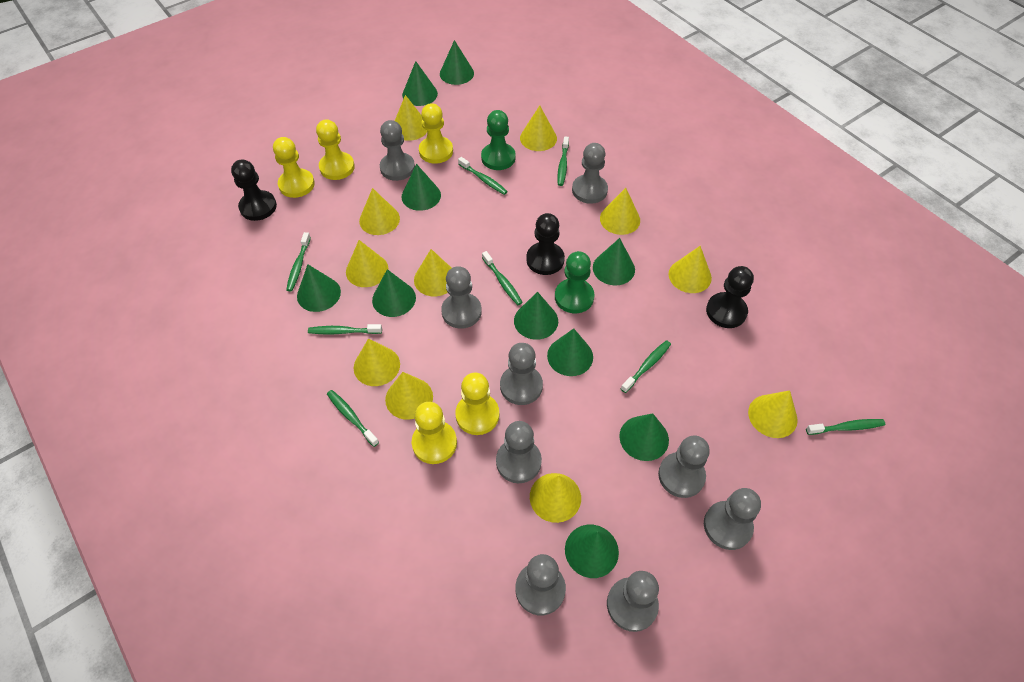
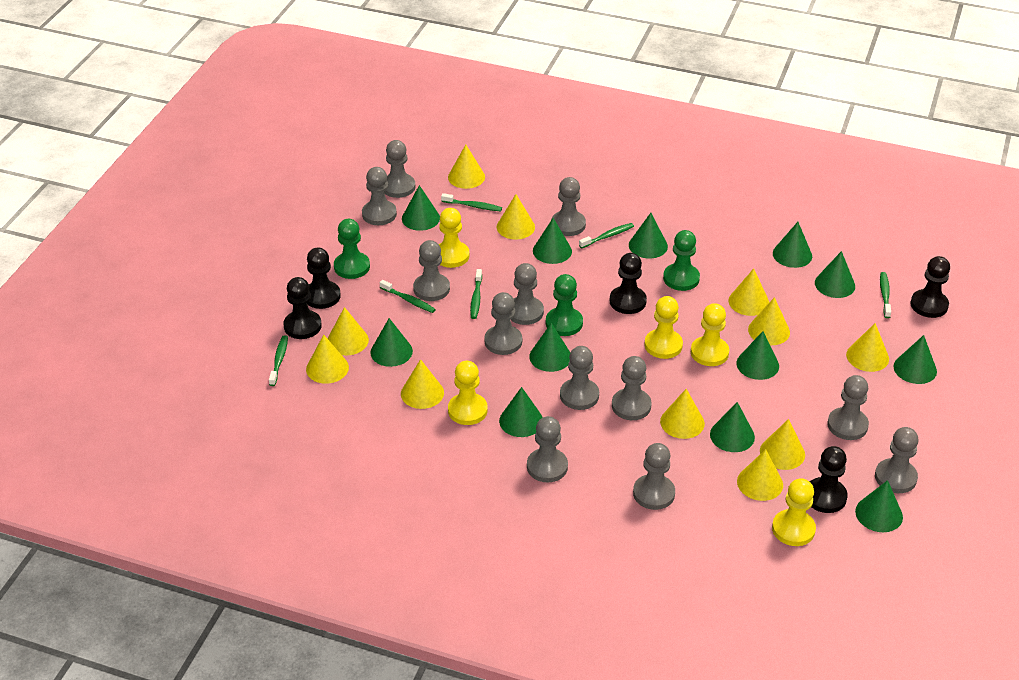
black pawn: 3 -> 5
green cone: 10 -> 12
green pawn: 2 -> 3
green toothbrush: 8 -> 6
grey pawn: 9 -> 12

